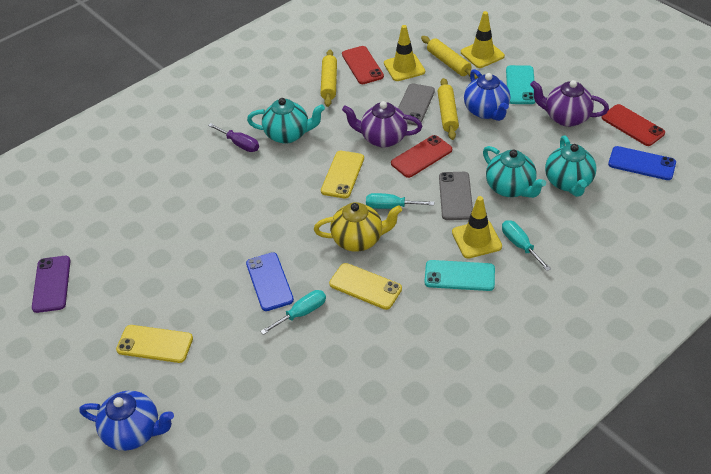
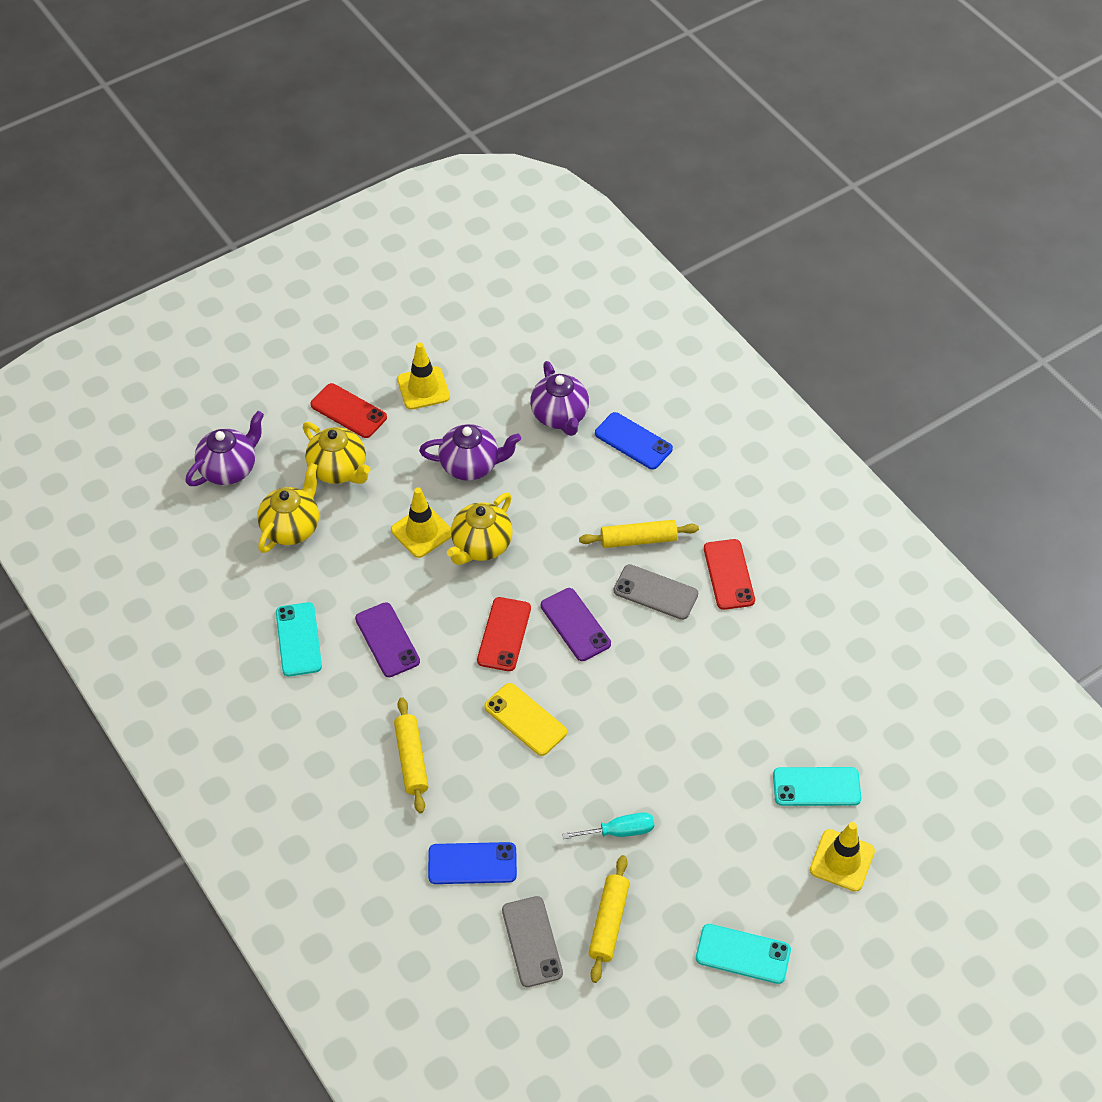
blue teapot: 2 -> 0
purple phone: 1 -> 2
purple screwdriver: 1 -> 0
purple teapot: 2 -> 3
turquoise phone: 2 -> 3
turquoise screwdriver: 3 -> 1
turquoise teapot: 3 -> 0
yellow phone: 3 -> 1
yellow teapot: 1 -> 3

